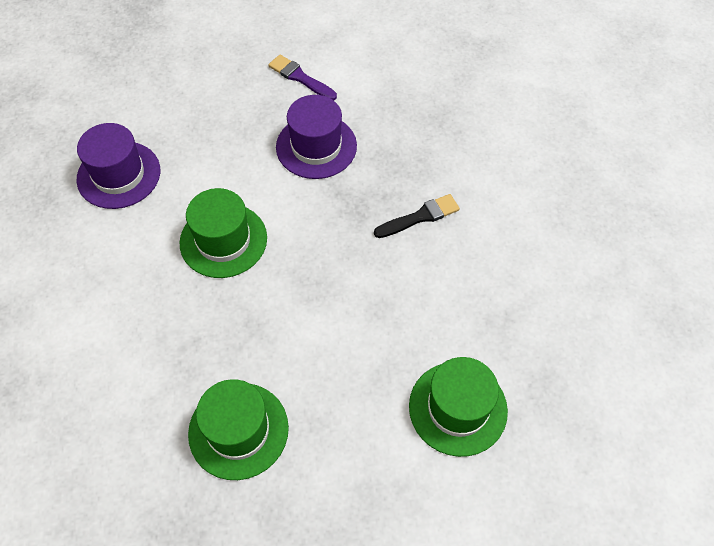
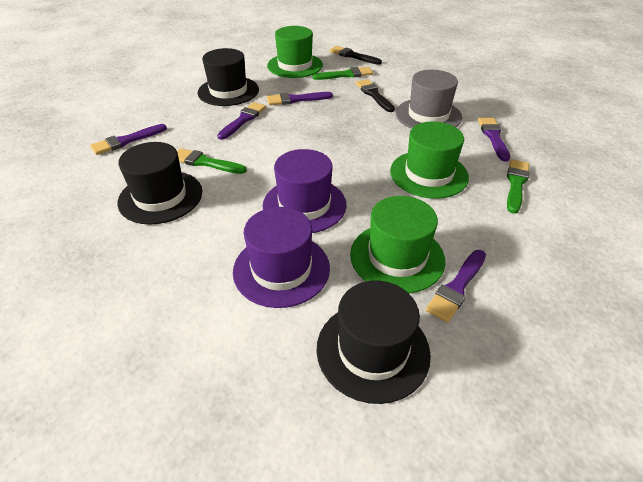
black brush: 1 -> 2
black hat: 0 -> 3
green brush: 0 -> 3
grey hat: 0 -> 1
purple brush: 1 -> 5

